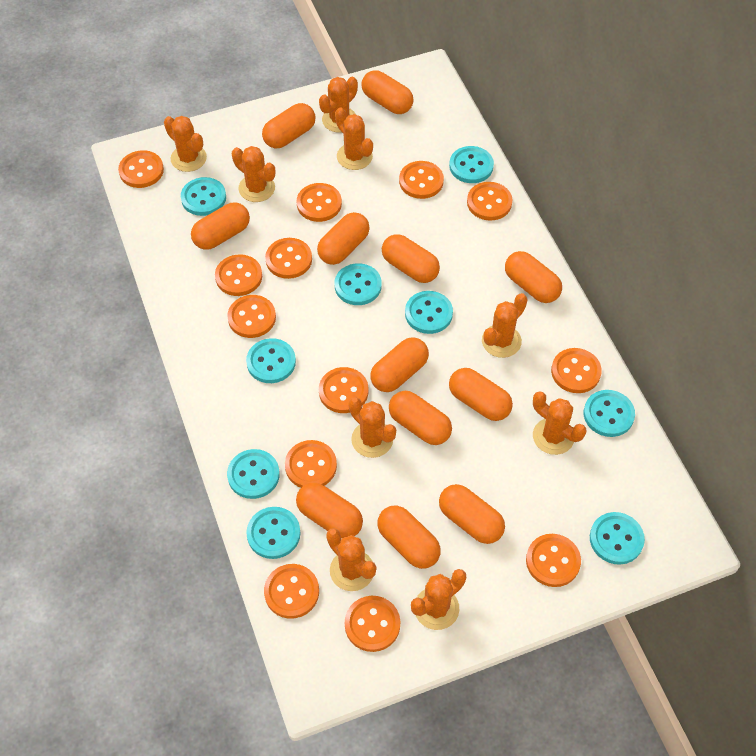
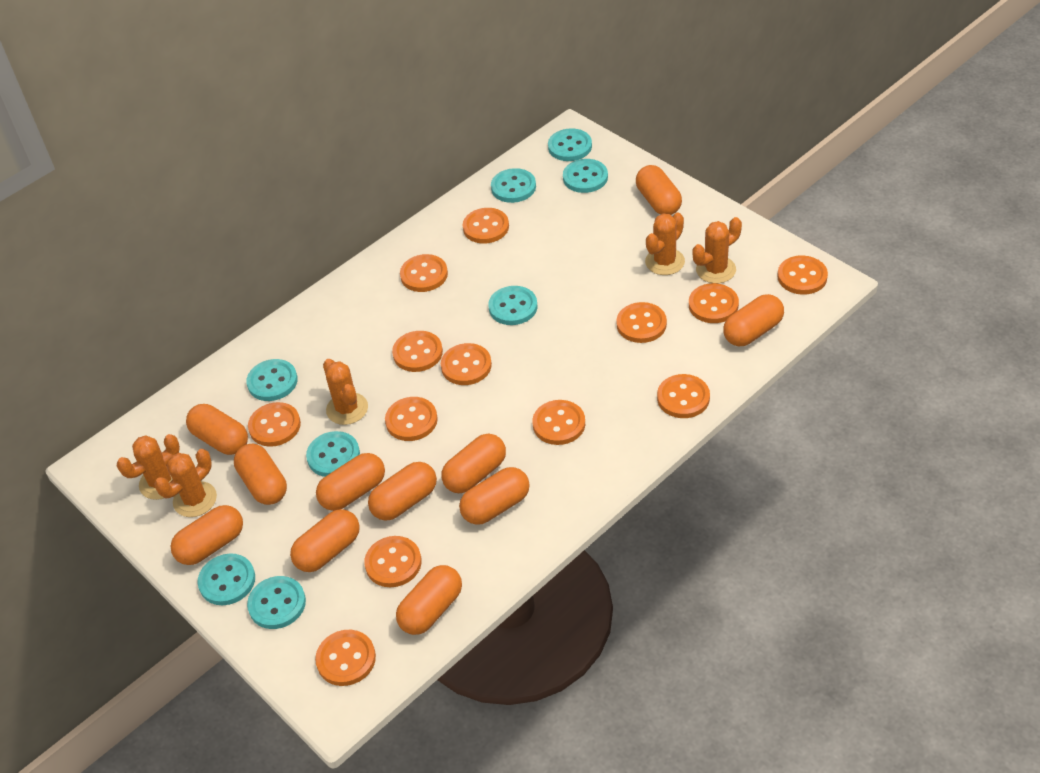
orange cactus: 9 -> 5
orange capsule: 12 -> 11
turquoise button: 9 -> 8

